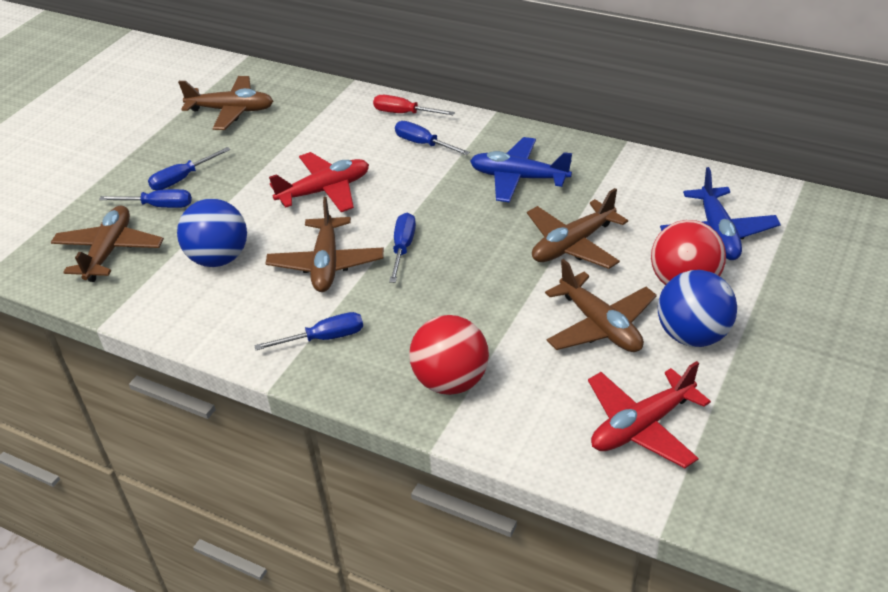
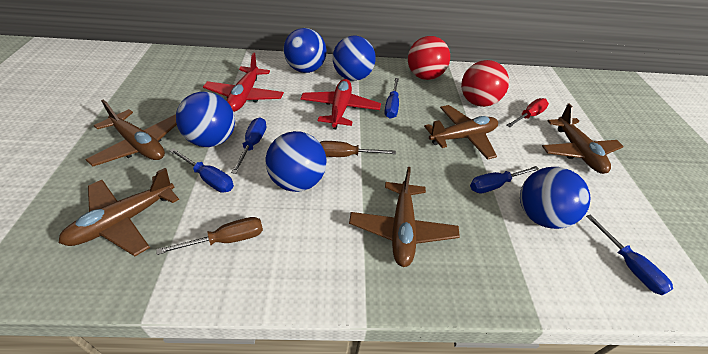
blue ball: 2 -> 5
blue plane: 2 -> 0
brown screwdriver: 0 -> 2

